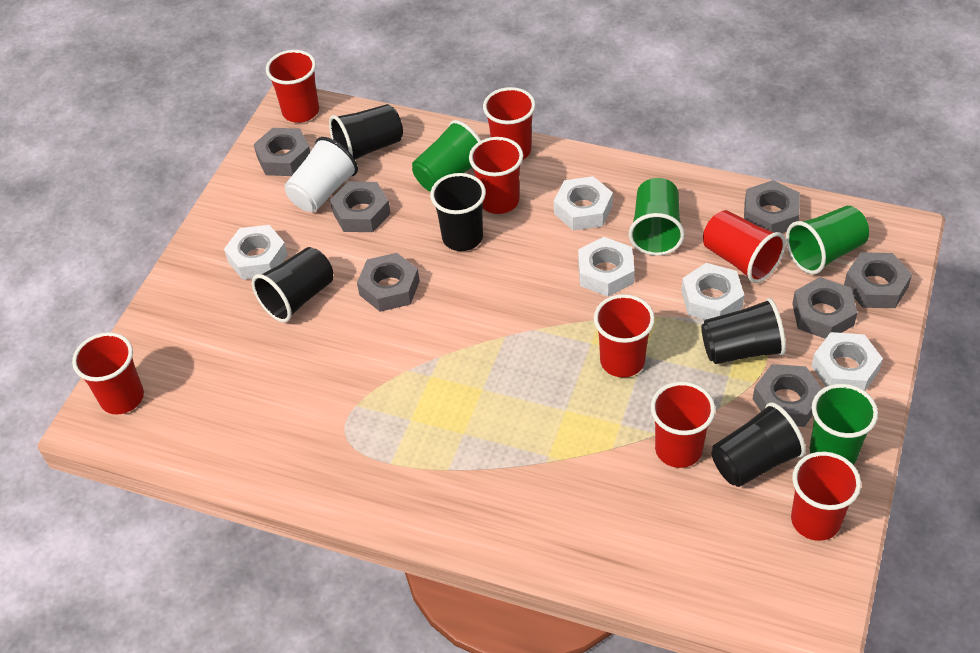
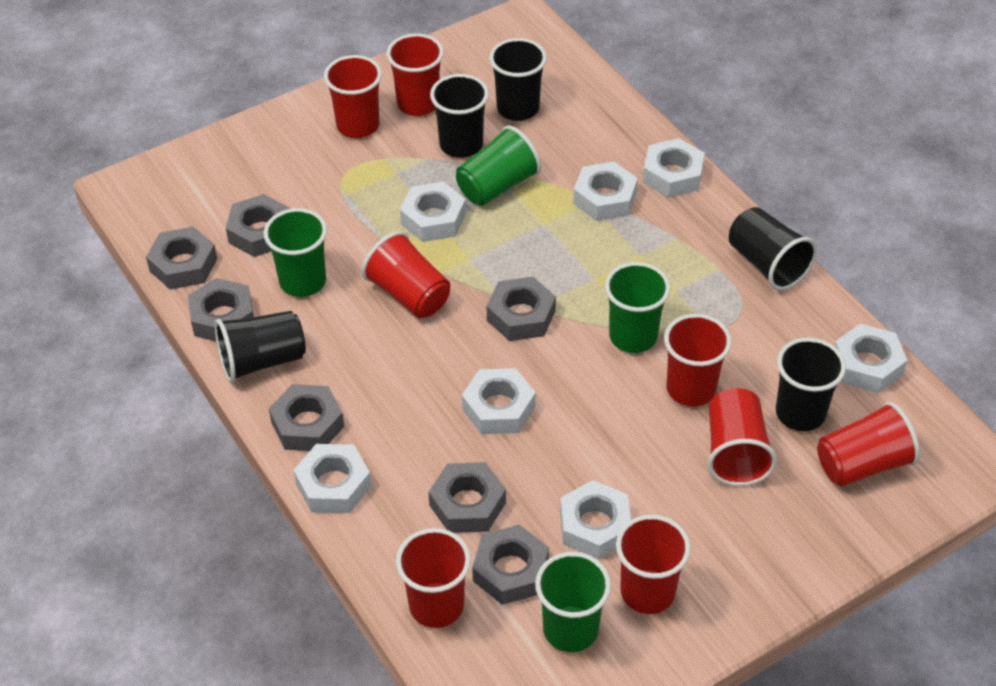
white cup: 1 -> 0
white nut: 5 -> 7

